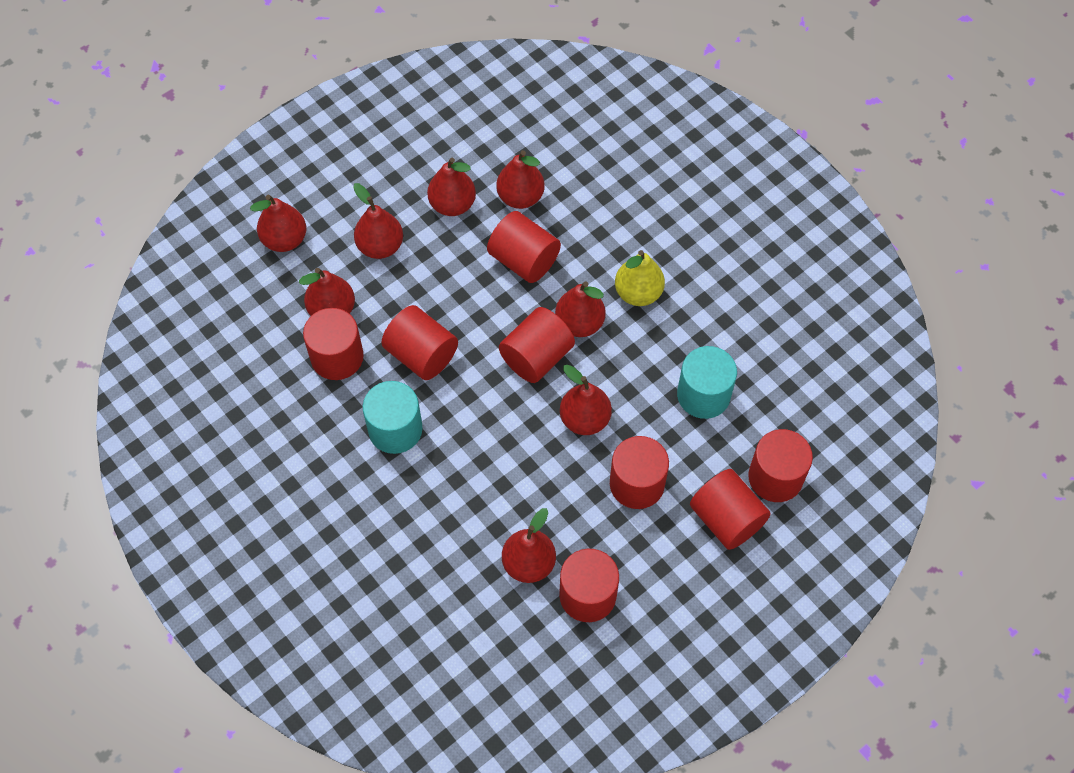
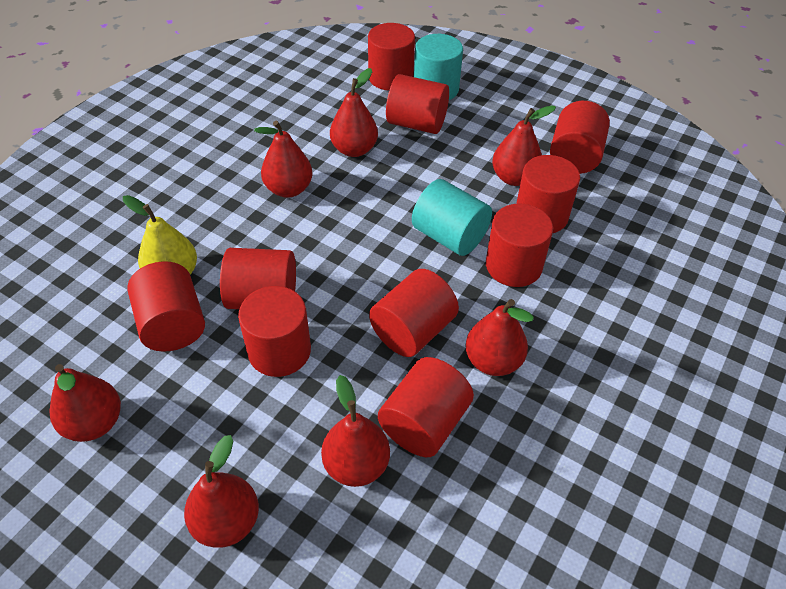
red cylinder: 8 -> 10
red pear: 8 -> 7

